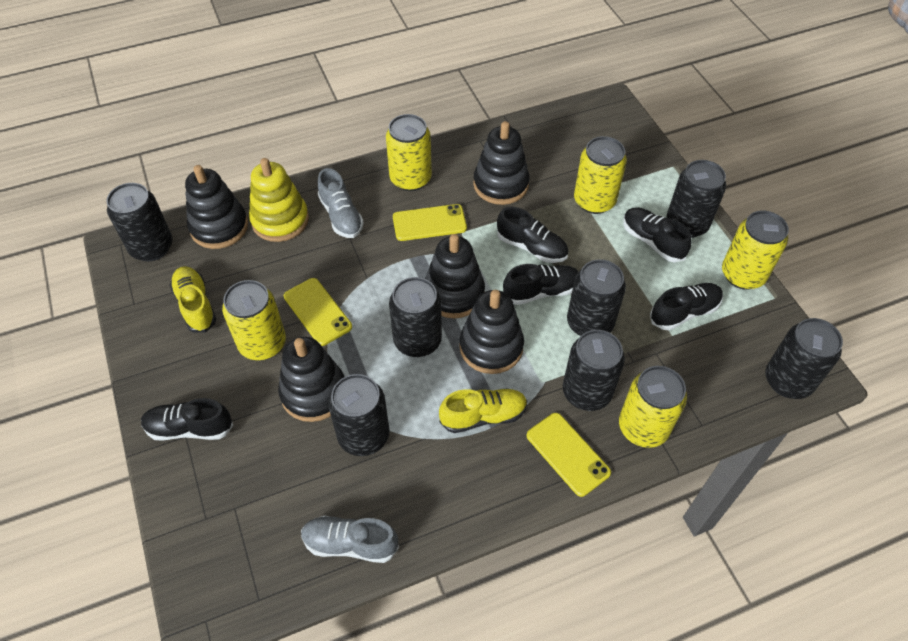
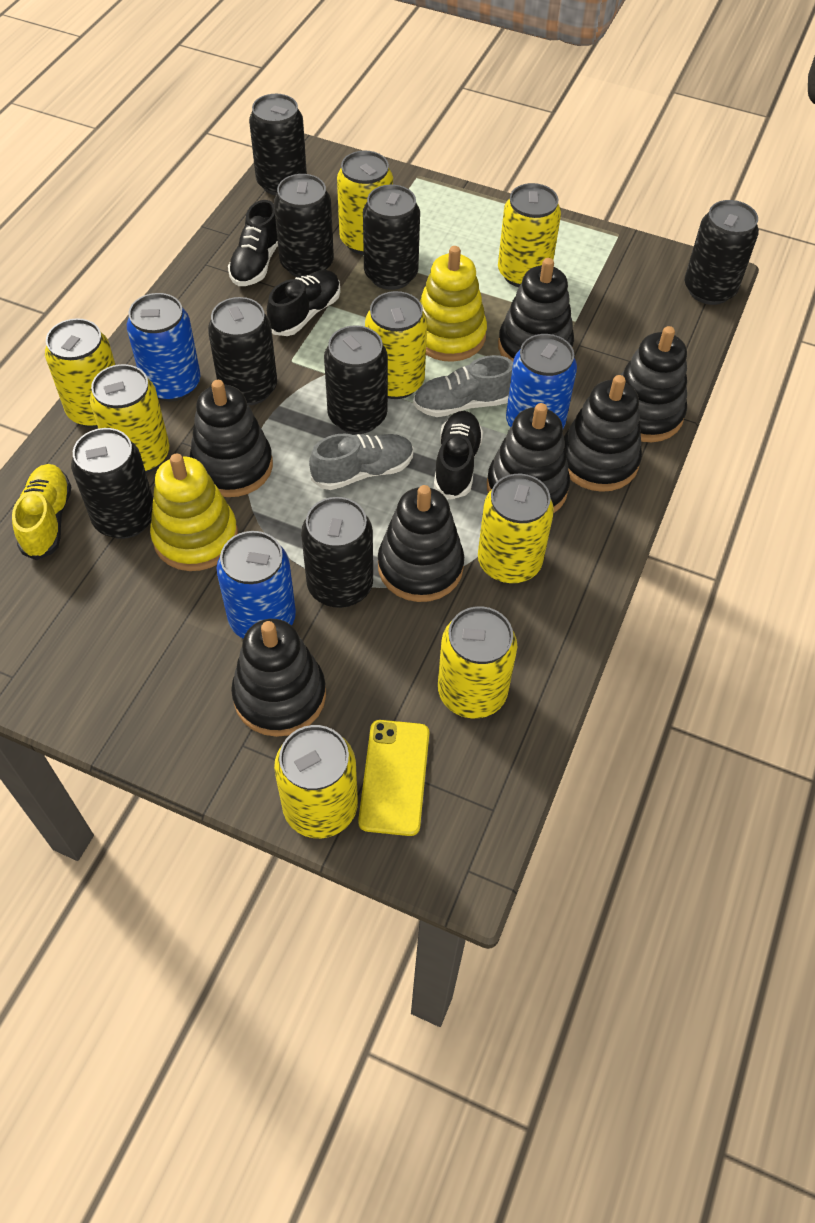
black can: 7 -> 8
black shoe: 5 -> 3
black stacking toy: 5 -> 7
blue can: 0 -> 3
yellow can: 5 -> 8
yellow phone: 3 -> 1
yellow shoe: 2 -> 1
yellow stacking toy: 1 -> 2

